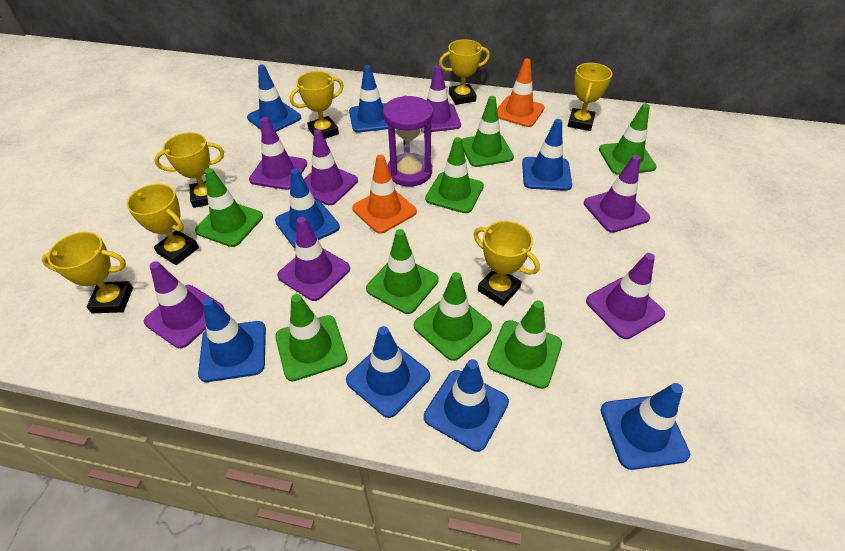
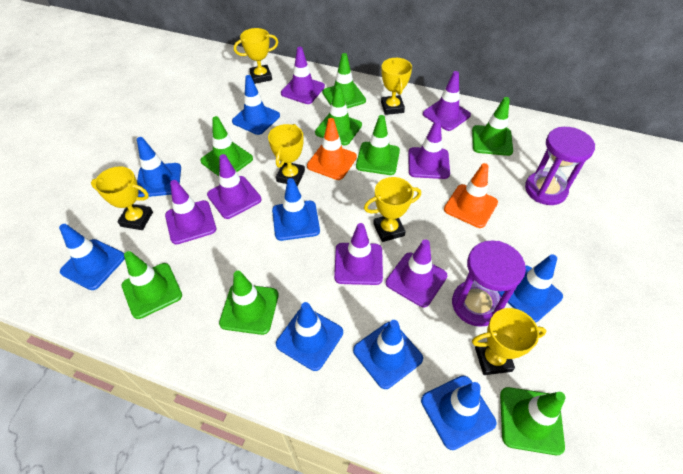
purple hourglass: 1 -> 2
yellow trophy: 7 -> 6

